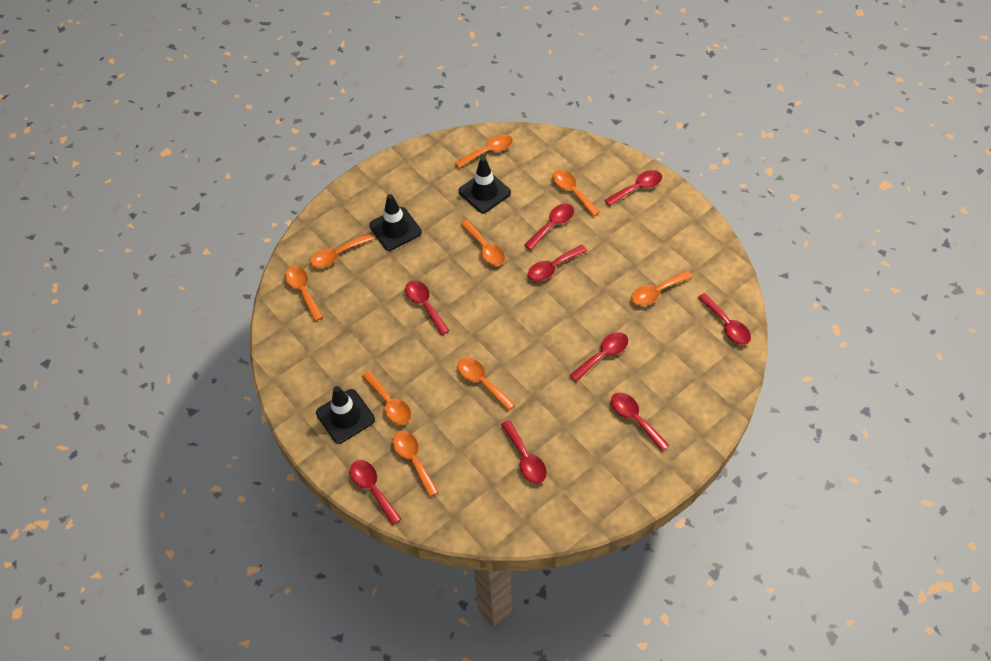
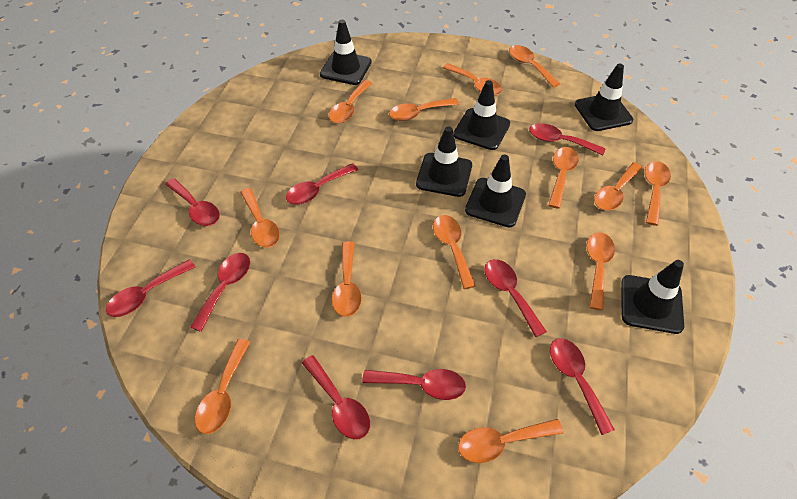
black traffic cone: 3 -> 6
orange spoon: 9 -> 13

